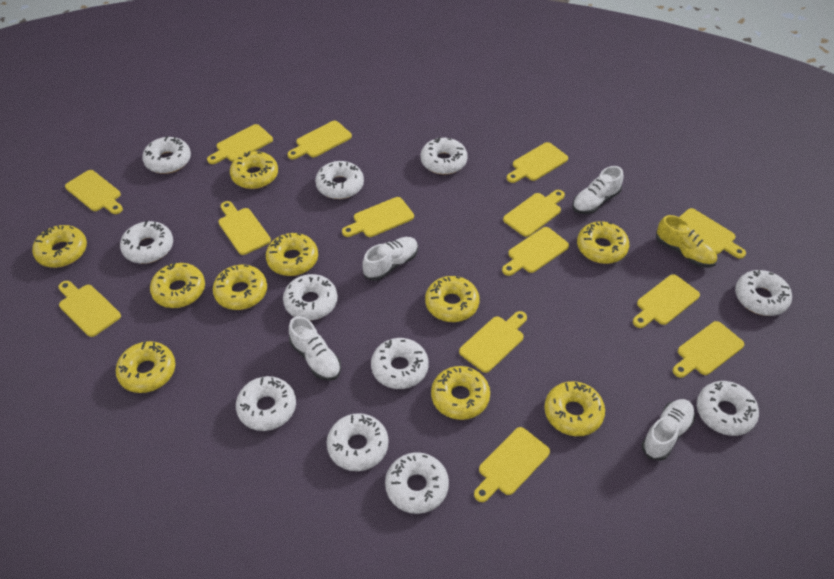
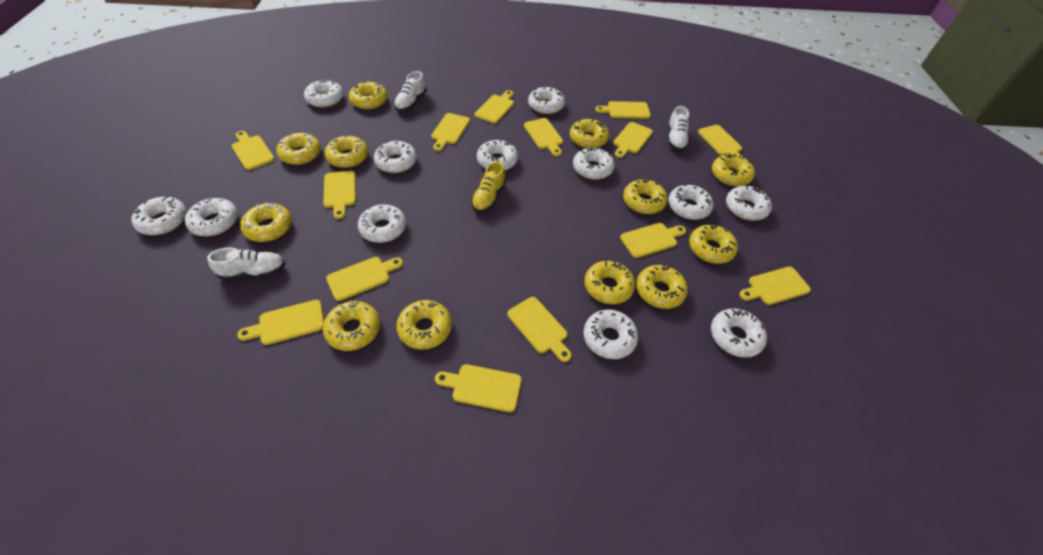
white donut: 11 -> 12
white shoe: 4 -> 3
yellow donut: 10 -> 12

